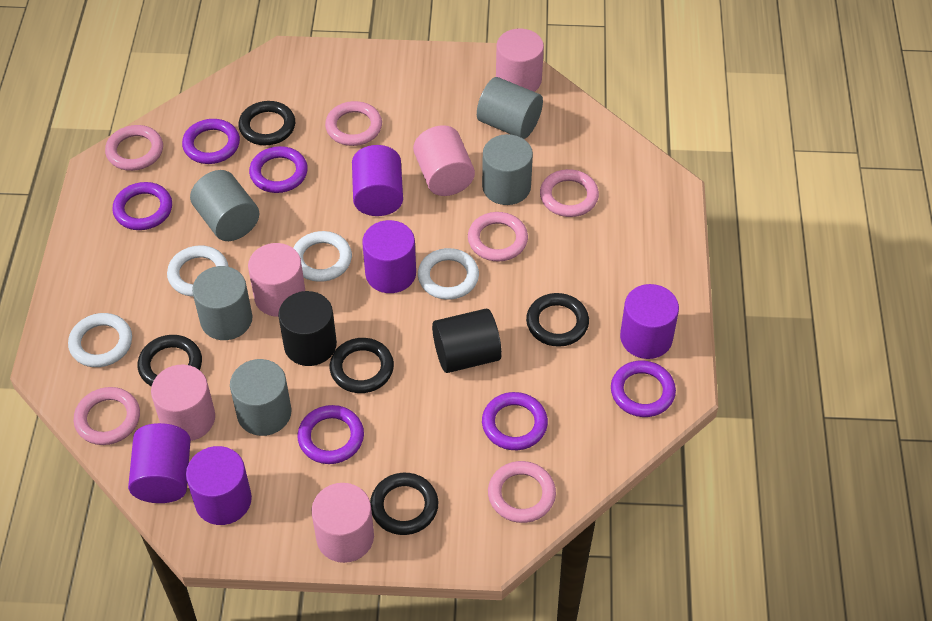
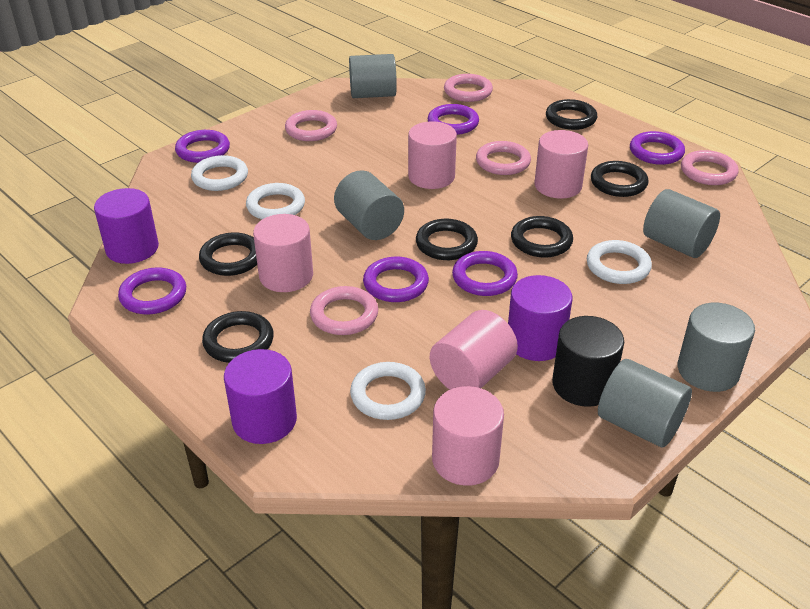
black cylinder: 2 -> 1
black ring: 5 -> 6
pink ring: 6 -> 5
purple cylinder: 5 -> 3

